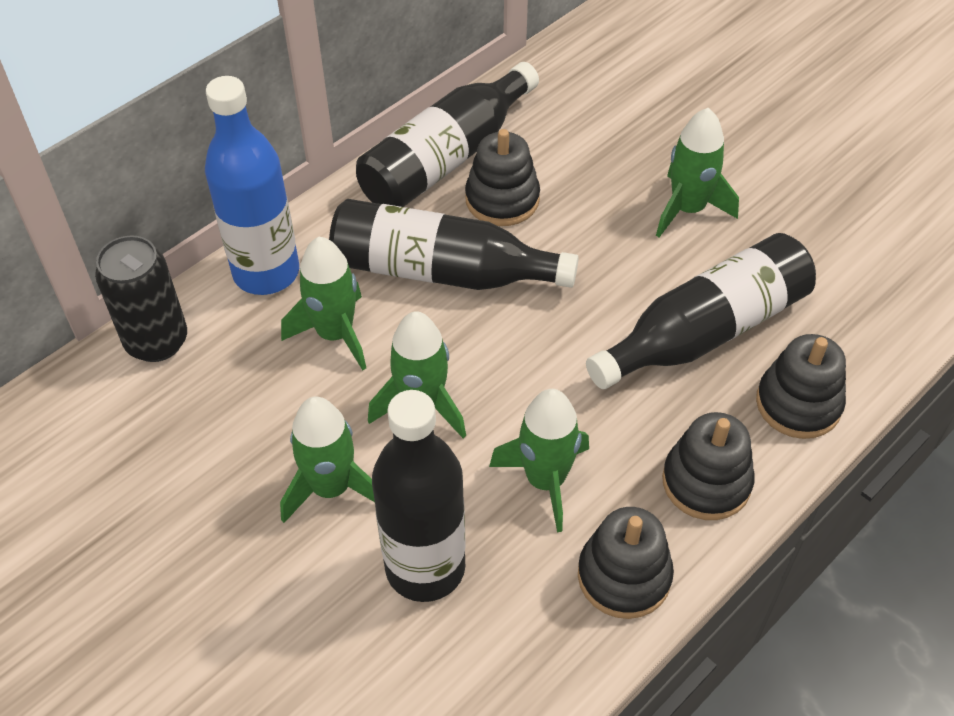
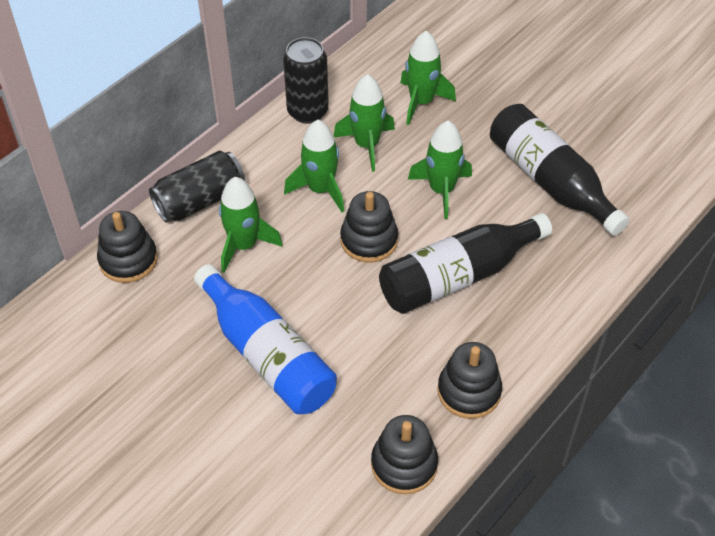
black bottle: 4 -> 2
black can: 1 -> 2

